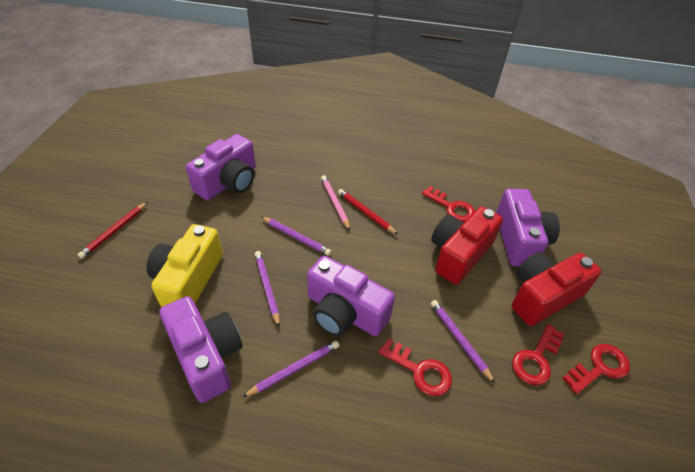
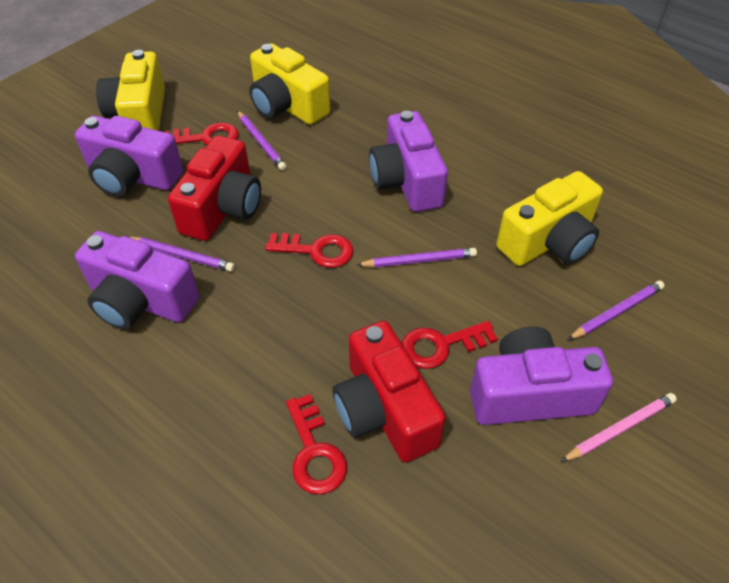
red pencil: 2 -> 0
yellow camera: 1 -> 3

